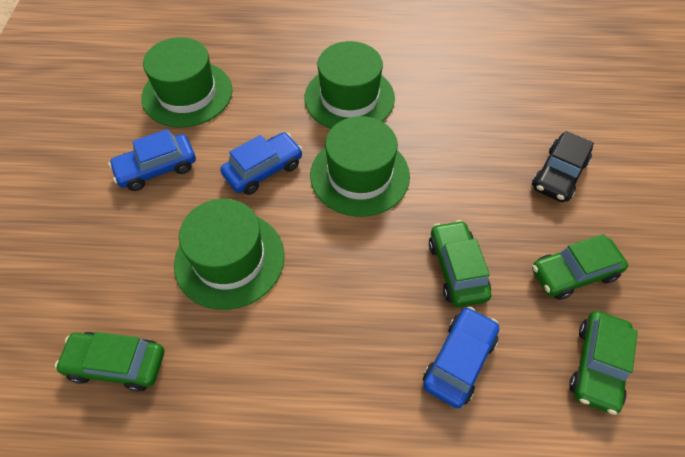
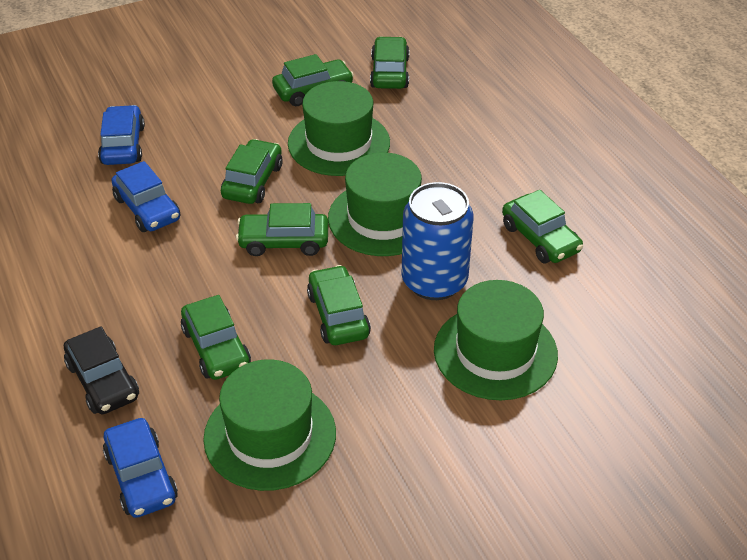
blue can: 0 -> 1
green car: 4 -> 7

